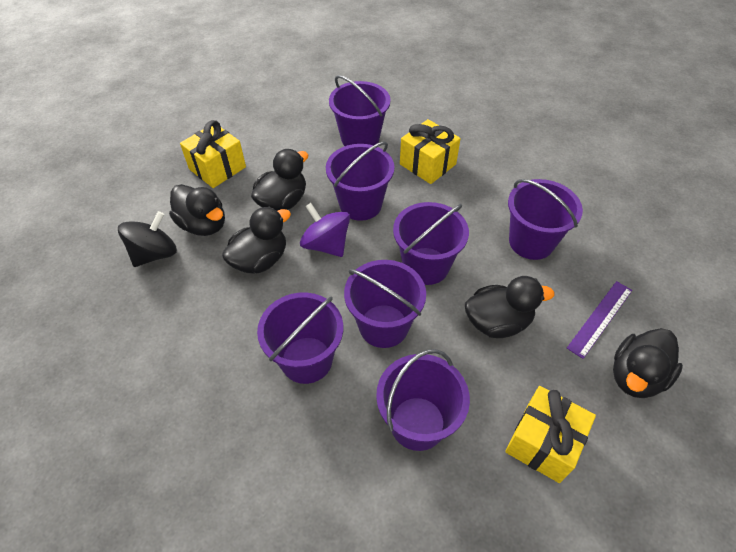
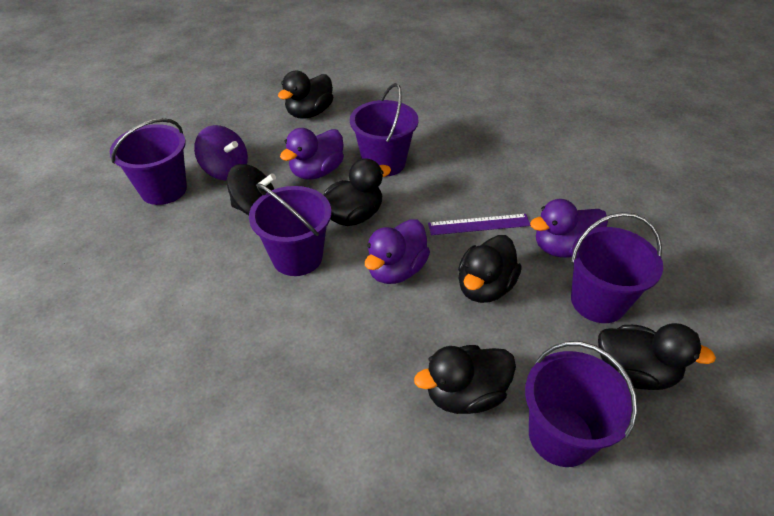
purple bucket: 7 -> 5
purple duck: 0 -> 3
yellow gift: 3 -> 0

